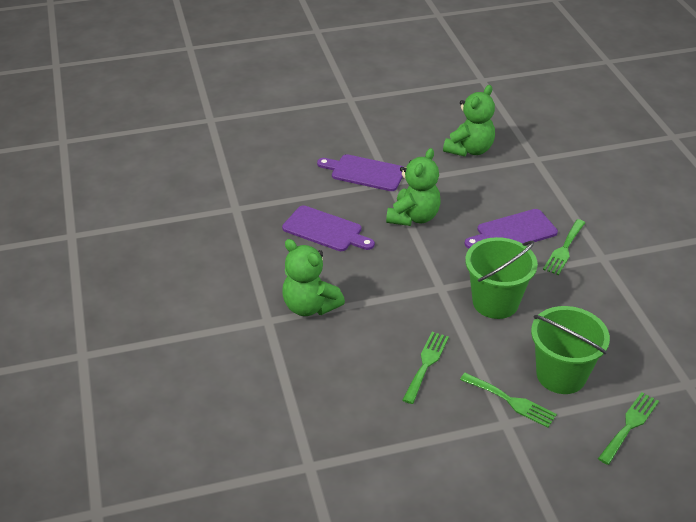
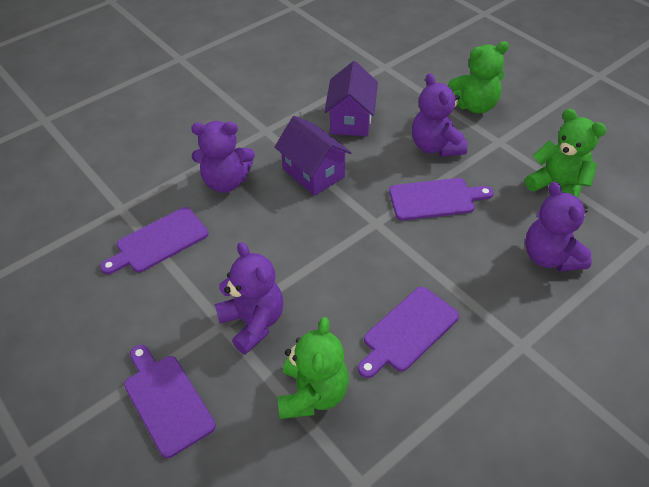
green bucket: 2 -> 0
green fork: 4 -> 0
purple cutting board: 3 -> 4
purple house: 0 -> 2
purple teddy bear: 0 -> 4

